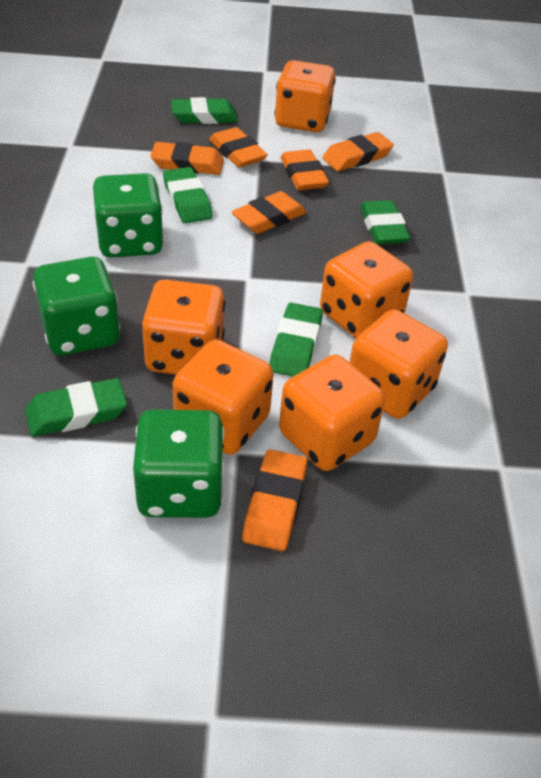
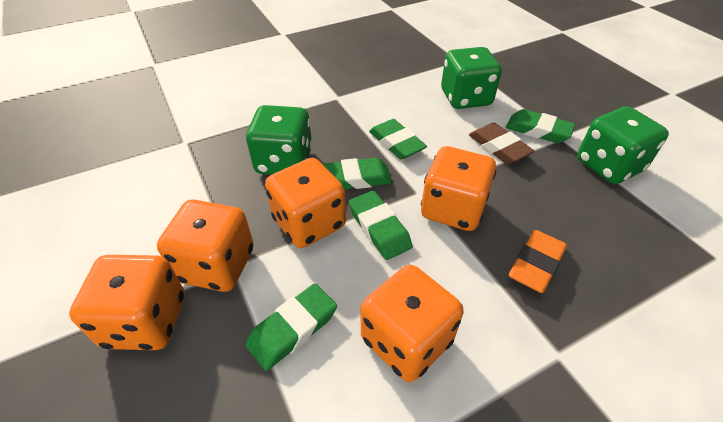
brown eraser: 0 -> 1
orange dice: 6 -> 5
orange eraser: 6 -> 1

